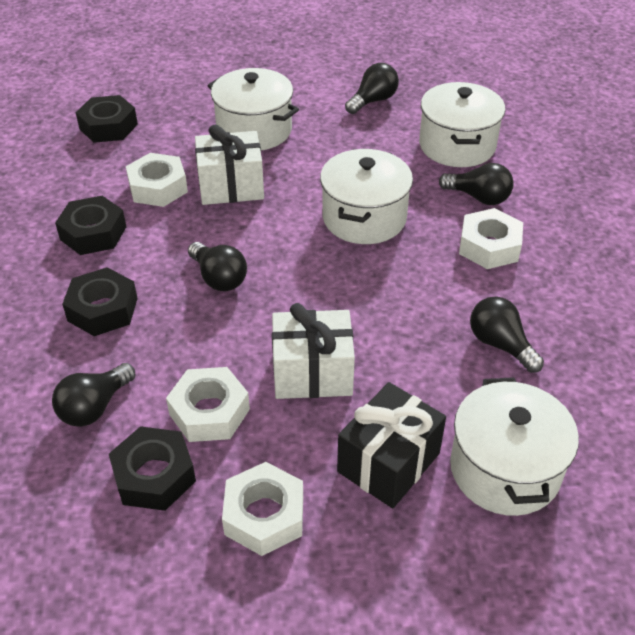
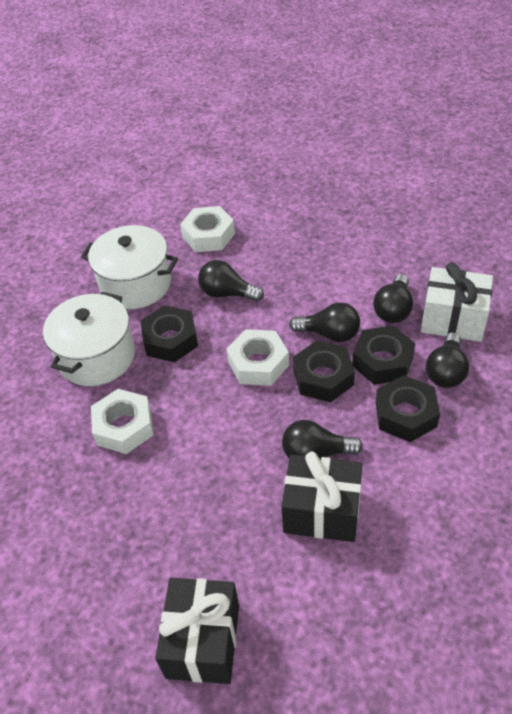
black gift: 1 -> 2
white gift: 2 -> 1
white nut: 4 -> 3
white pot: 4 -> 2

